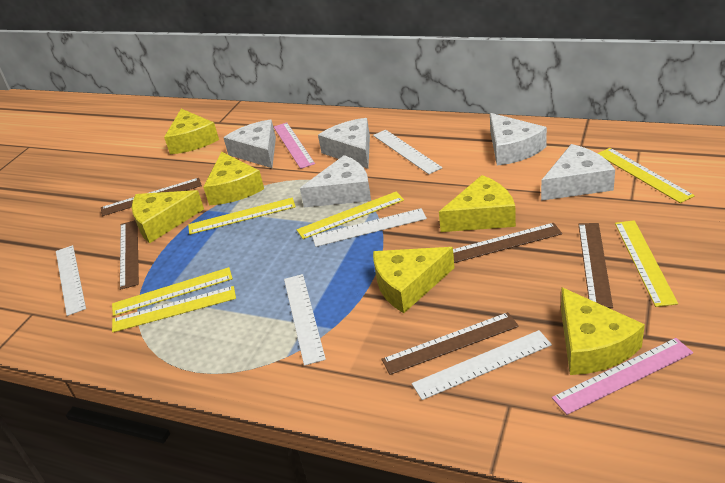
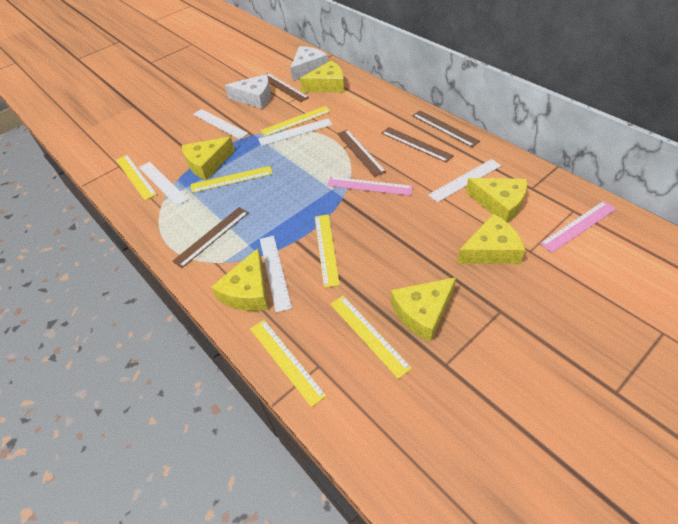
white cheese: 5 -> 2

